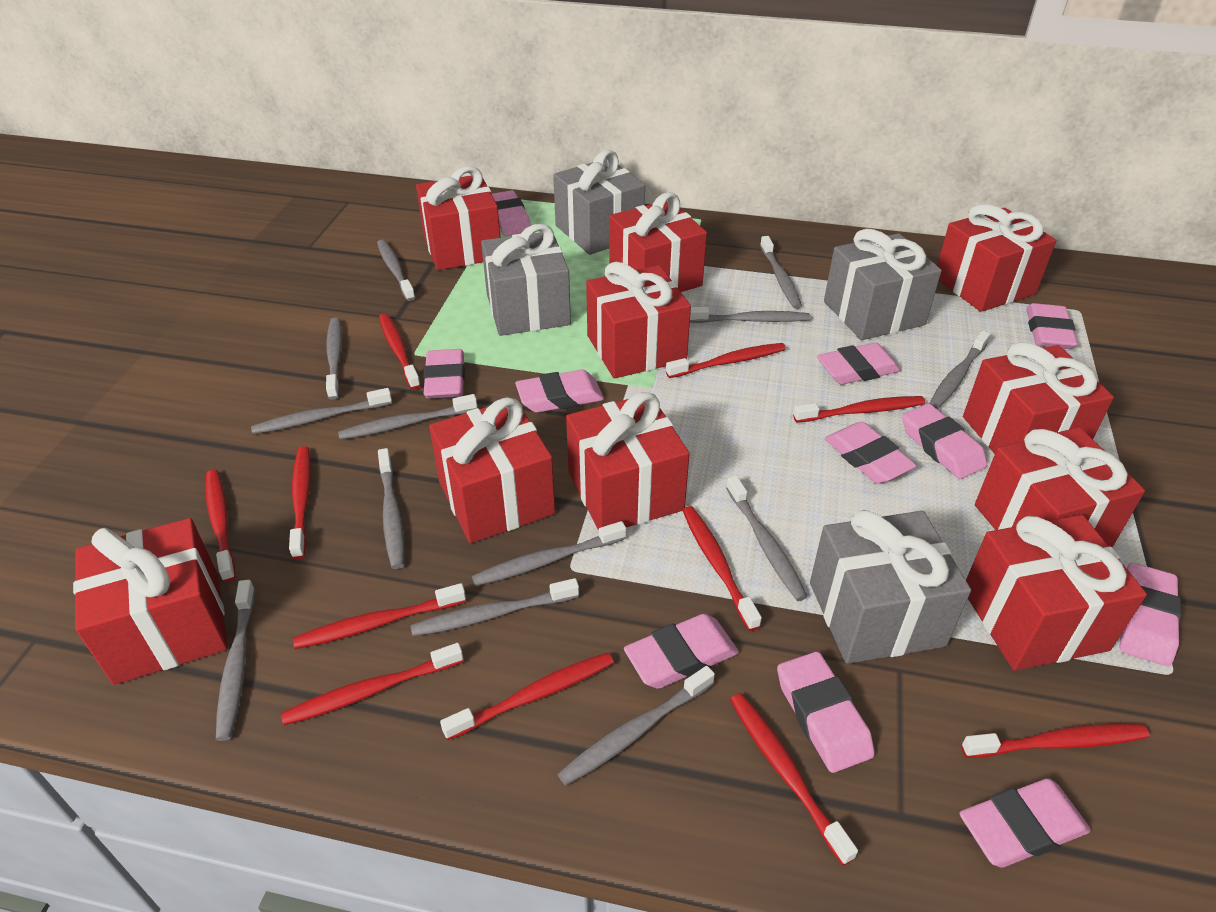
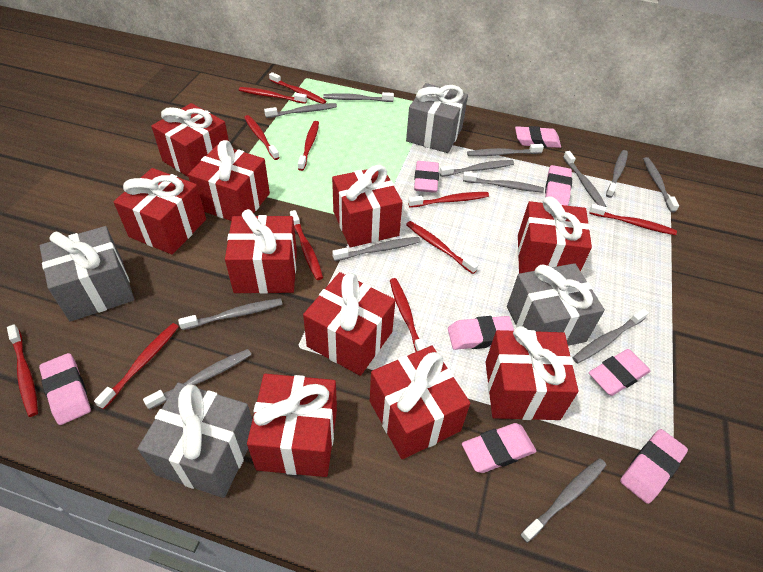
pink eraser: 11 -> 8

